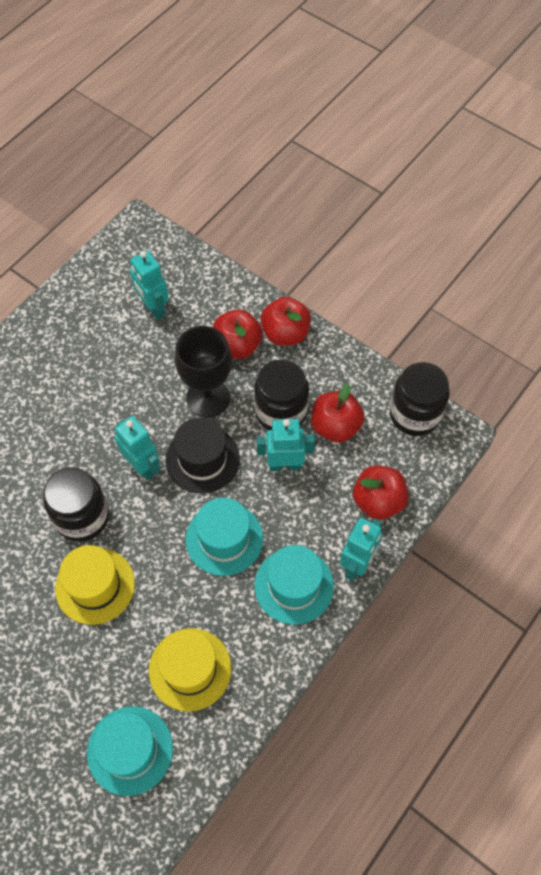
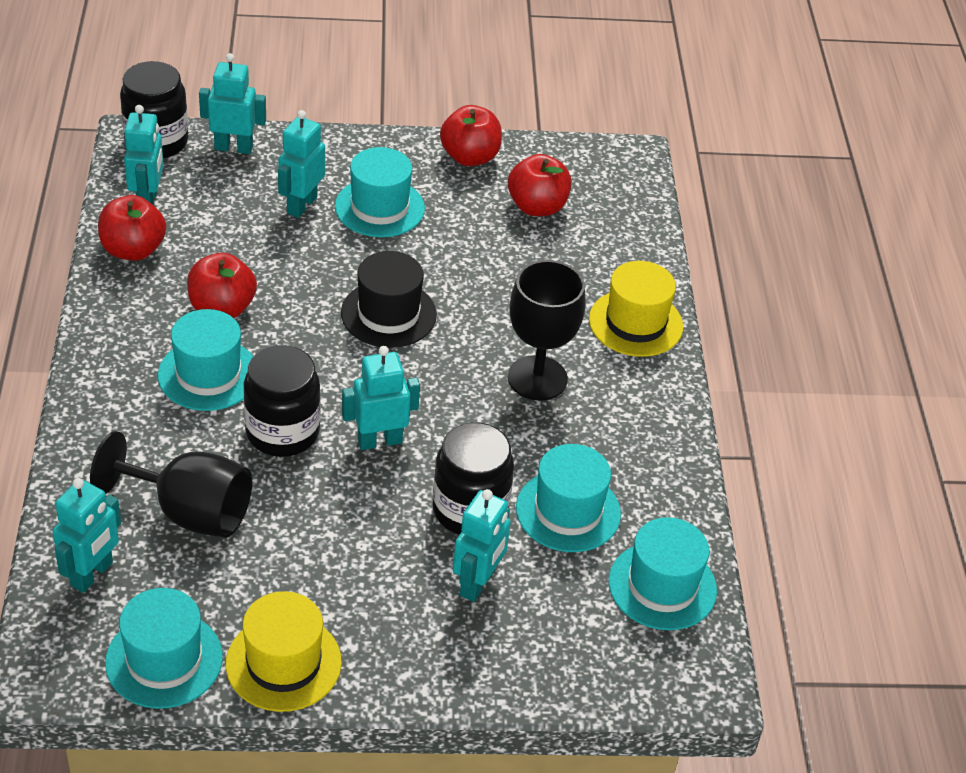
black goblet: 1 -> 2
turquoise hat: 3 -> 5
turquoise robot: 4 -> 6

